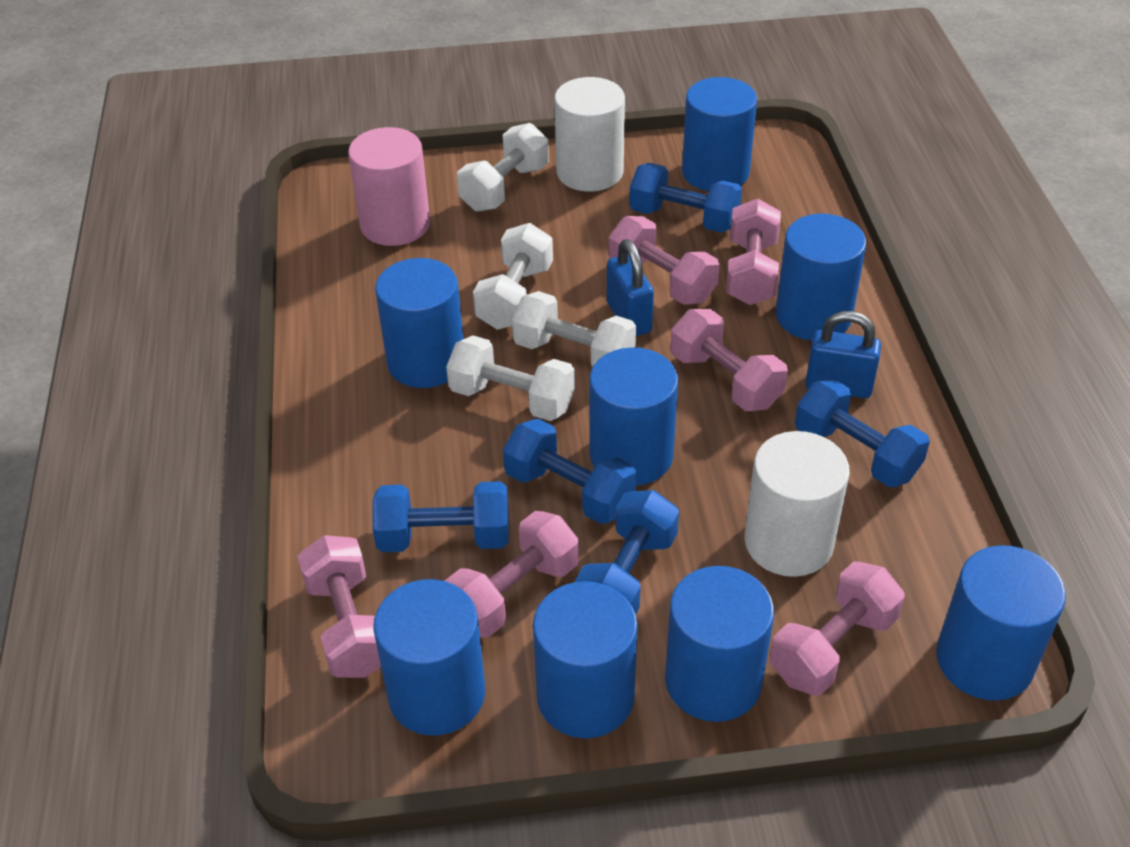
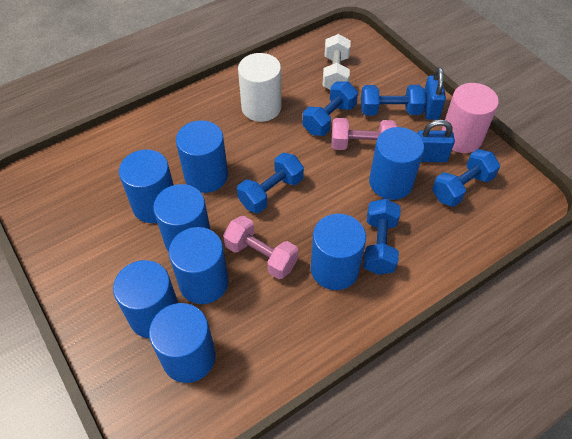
pink dumbbell: 6 -> 2
white cylinder: 2 -> 1
white dumbbell: 4 -> 1

